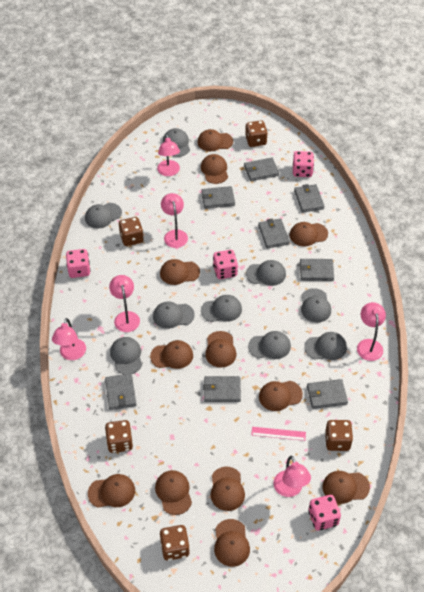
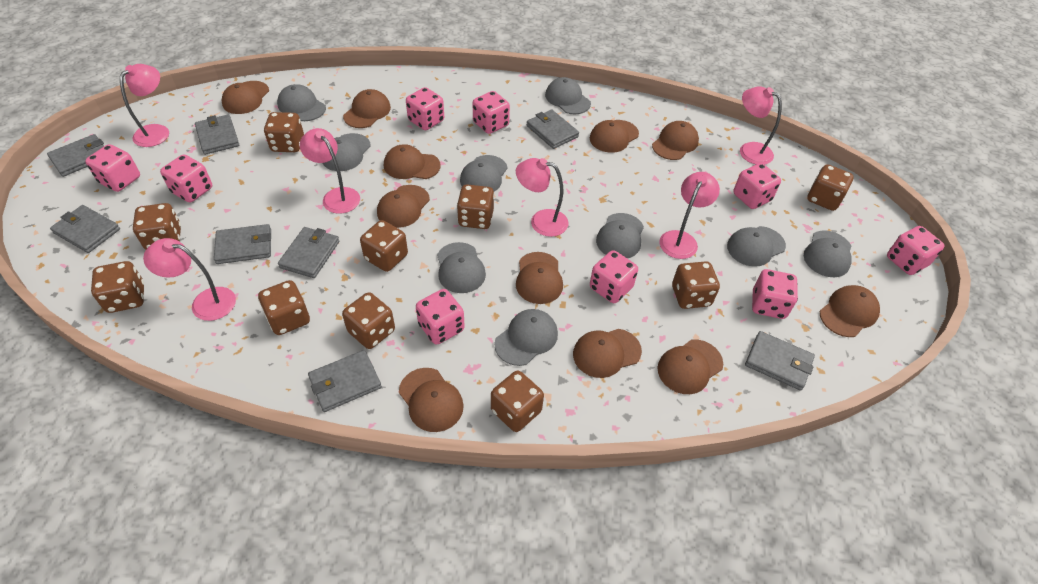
brown cap: 12 -> 11
brown dice: 5 -> 10
pink dice: 4 -> 9
pink ruler: 1 -> 0

